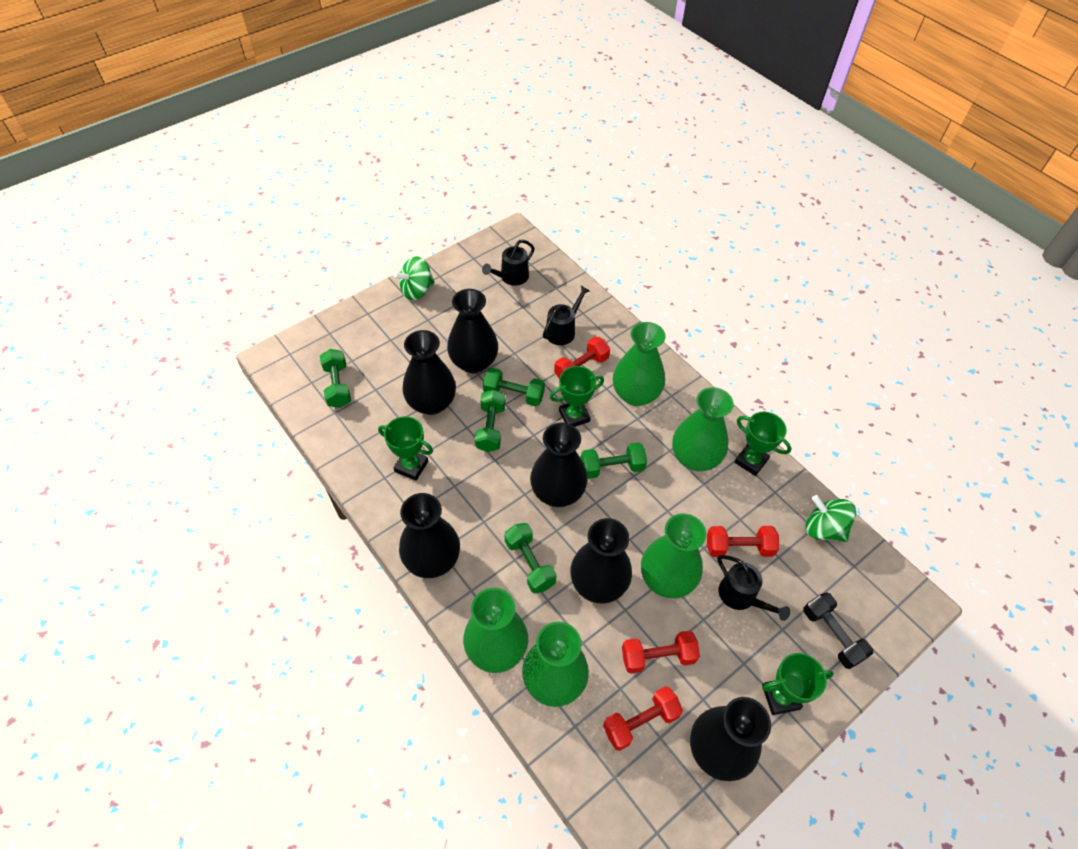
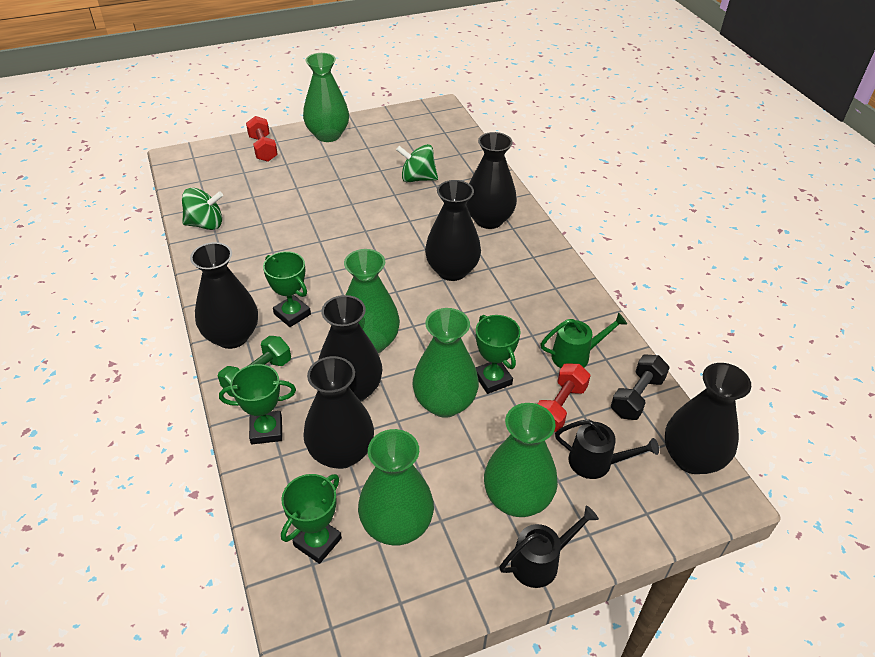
black watering can: 3 -> 2
green dumbbell: 5 -> 1
green watering can: 0 -> 1
red dumbbell: 4 -> 2

